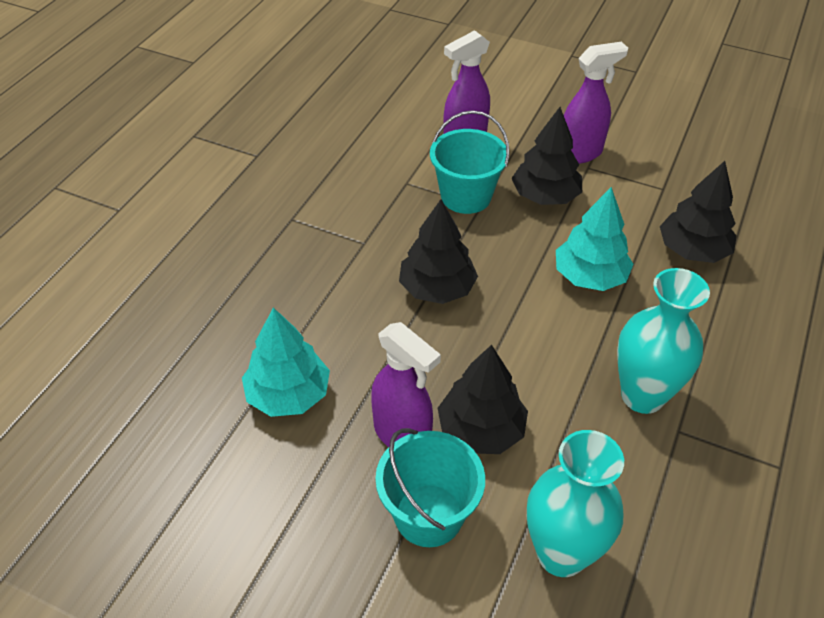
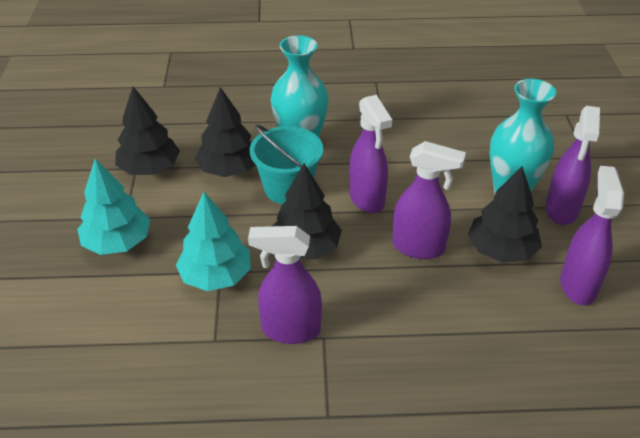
purple spray bottle: 3 -> 5
turquoise bucket: 2 -> 1

